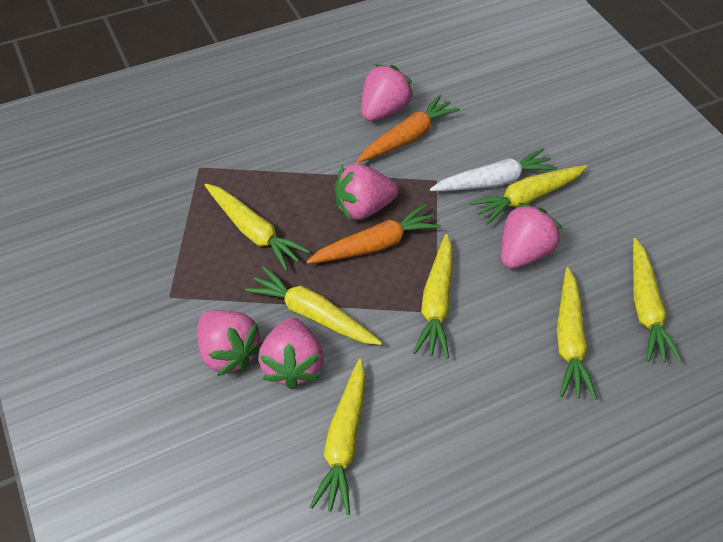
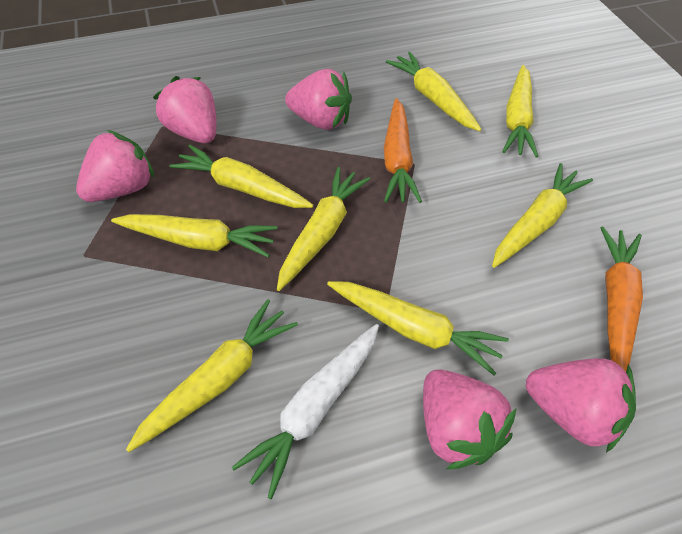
yellow carrot: 7 -> 8

